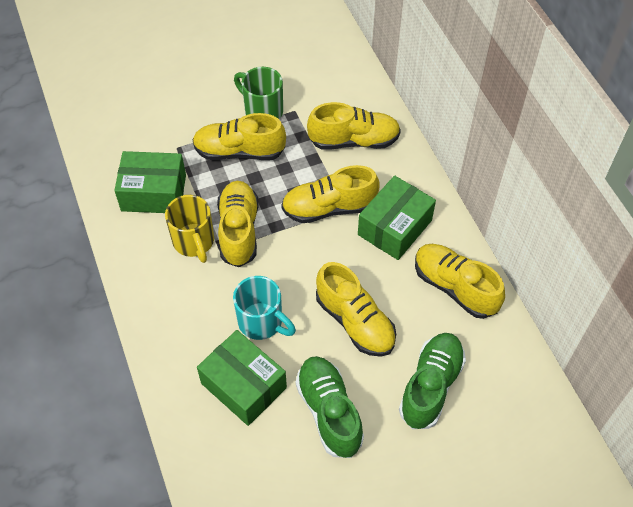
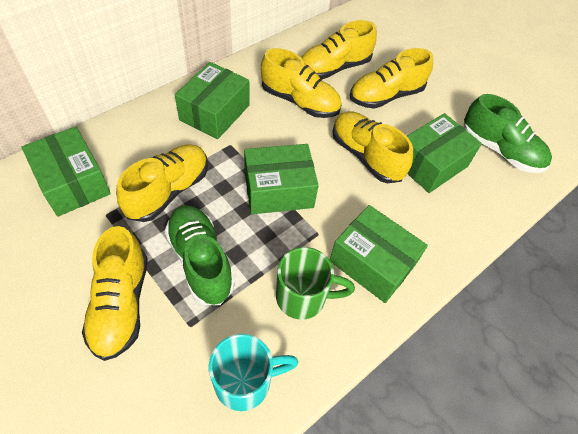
green box: 3 -> 5
yellow mug: 1 -> 0

